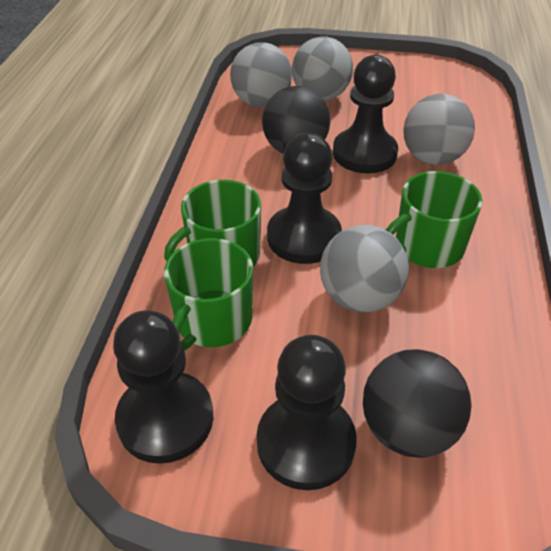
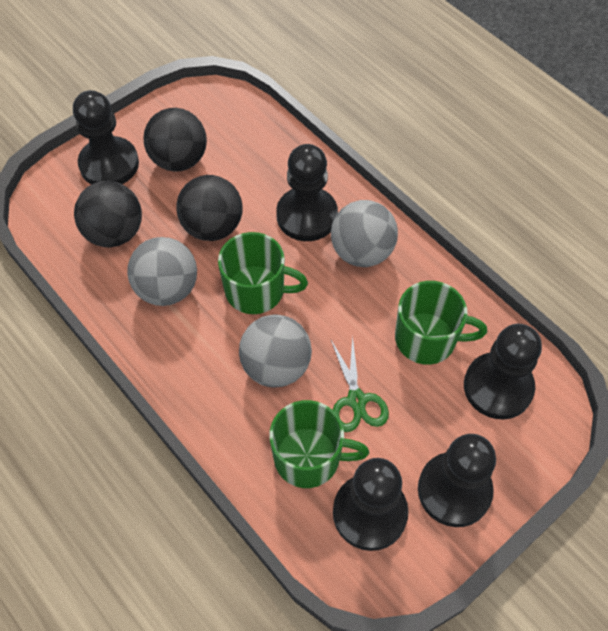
black ball: 2 -> 3
black pawn: 4 -> 5
green scissors: 0 -> 1
grey ball: 4 -> 3

